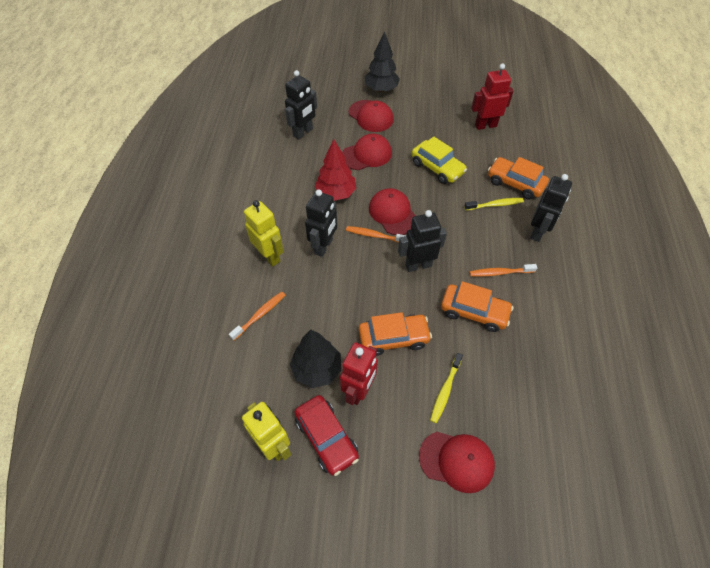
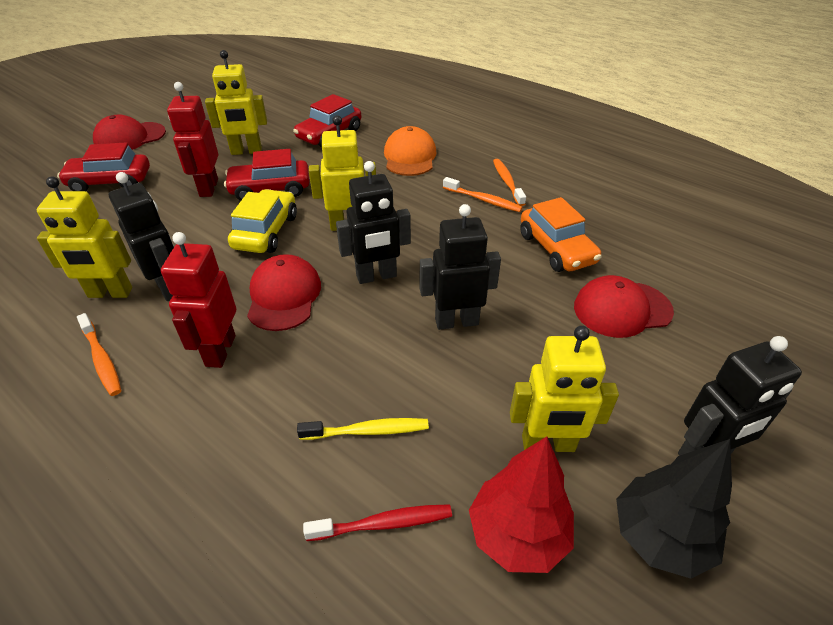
black tree: 2 -> 1
orange cap: 0 -> 1
orange car: 3 -> 1
red cap: 4 -> 3
red car: 1 -> 3
red toothbrush: 0 -> 1
yellow robot: 2 -> 4
yellow toothbrush: 2 -> 1

